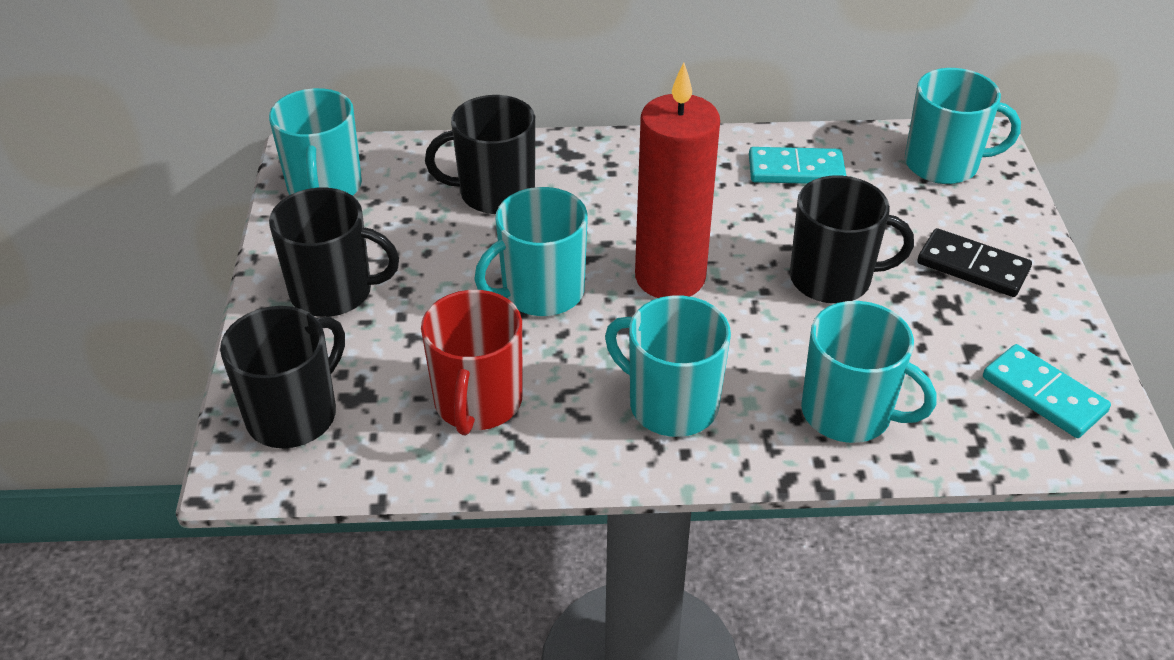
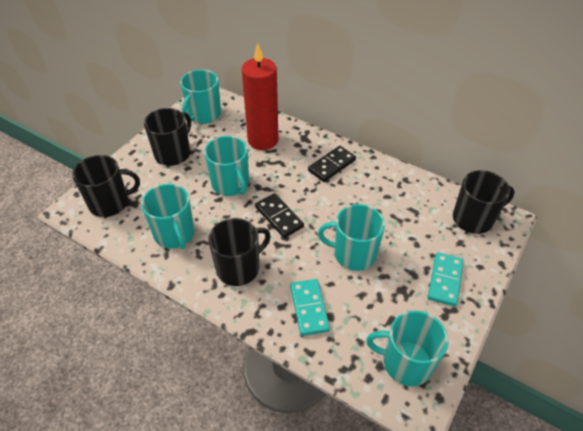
black domino: 1 -> 2
red mug: 1 -> 0

